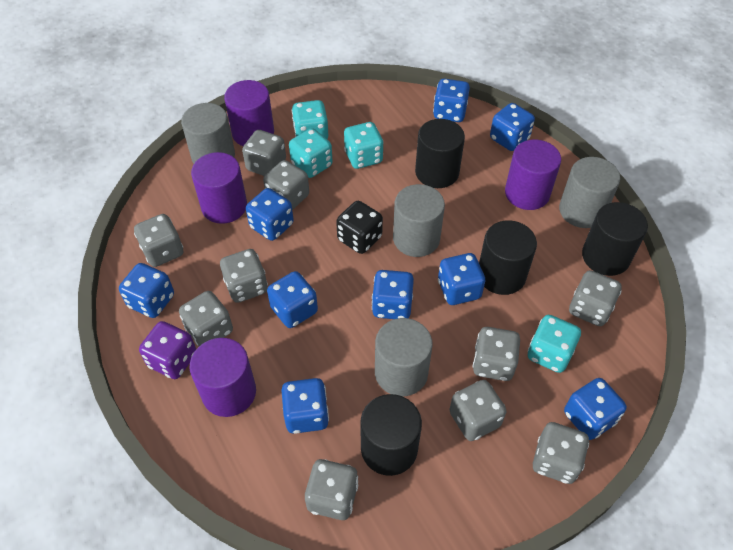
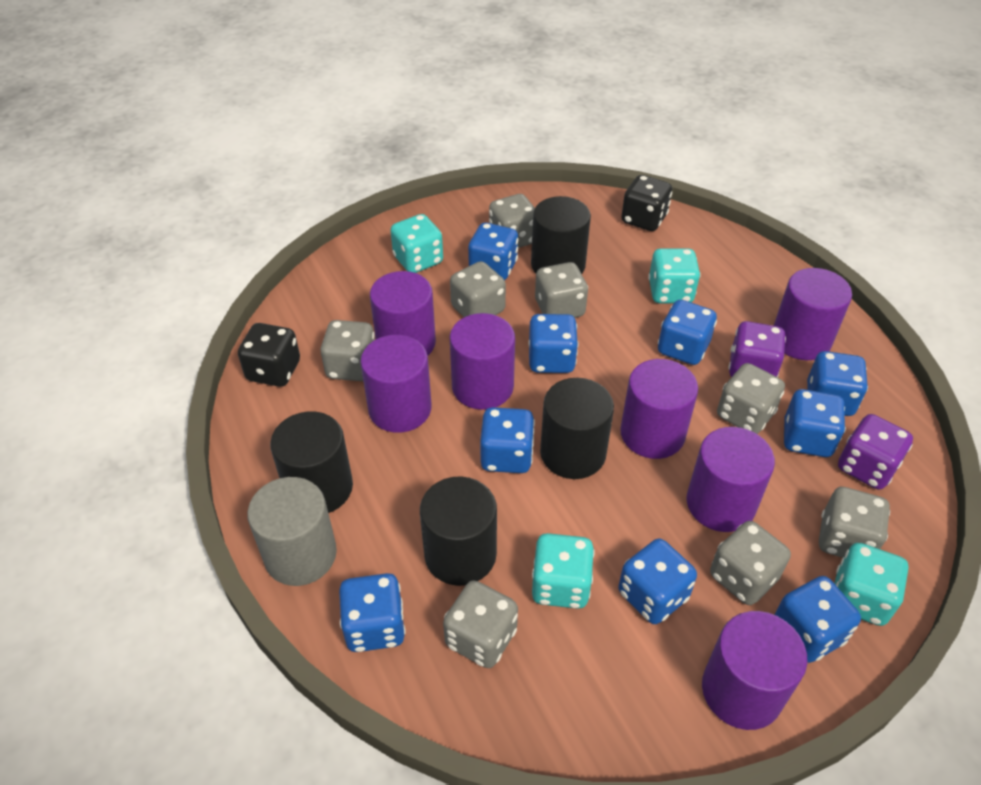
black dice: 1 -> 2
grey cylinder: 4 -> 1
grey dice: 10 -> 8
purple cylinder: 4 -> 7
purple dice: 1 -> 2

